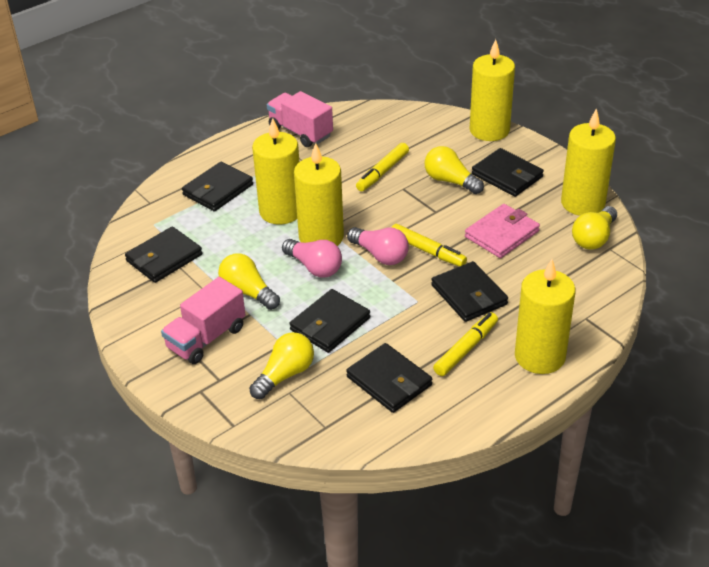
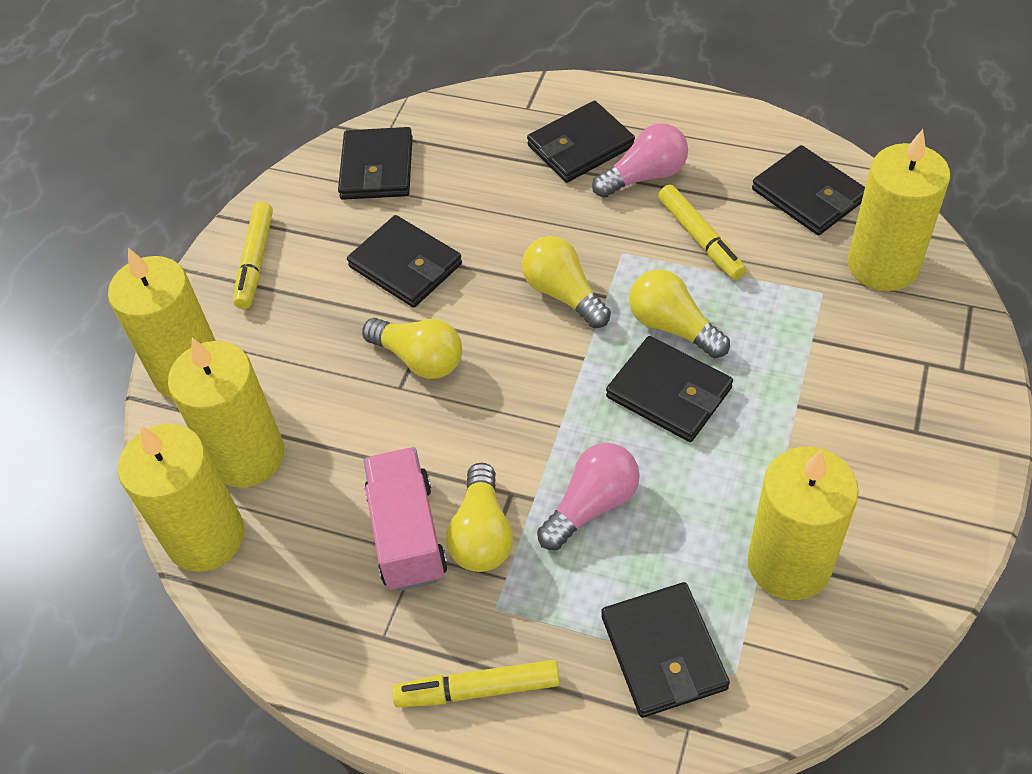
pink truck: 2 -> 1
pink wallet: 1 -> 0

